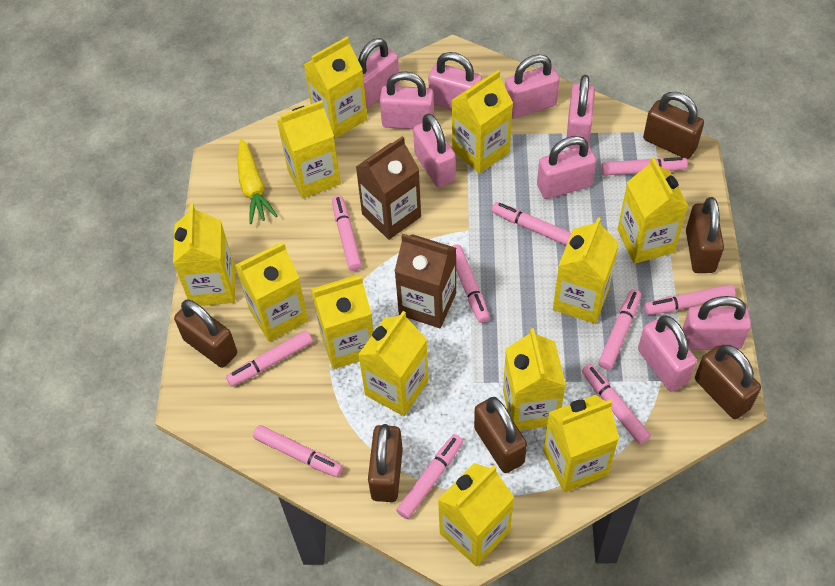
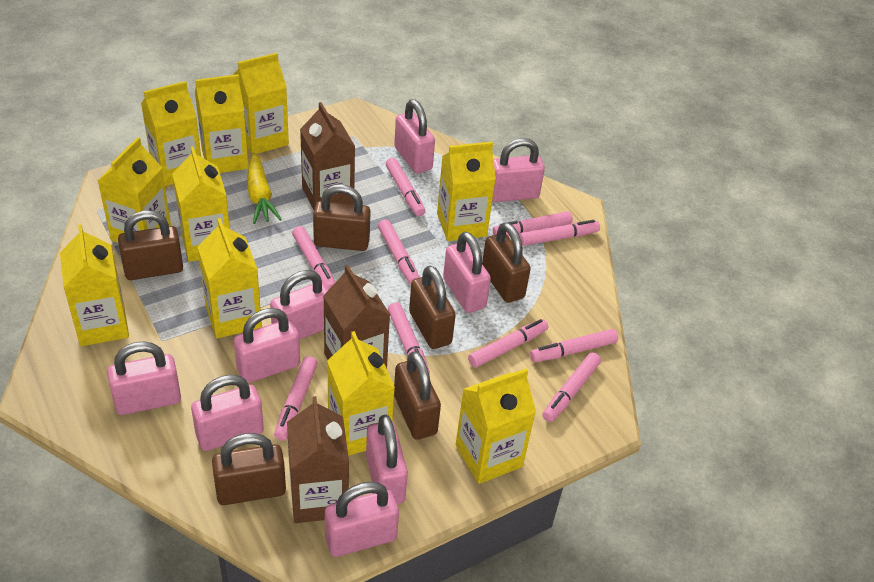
brown carton: 2 -> 3
yellow carton: 12 -> 10

